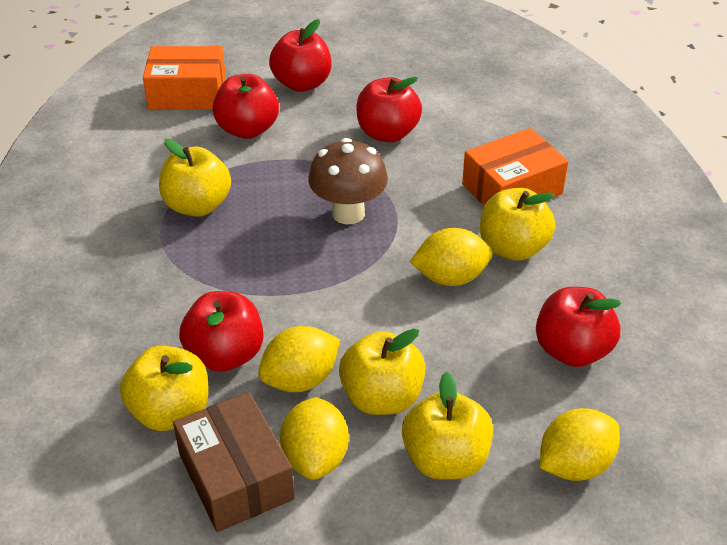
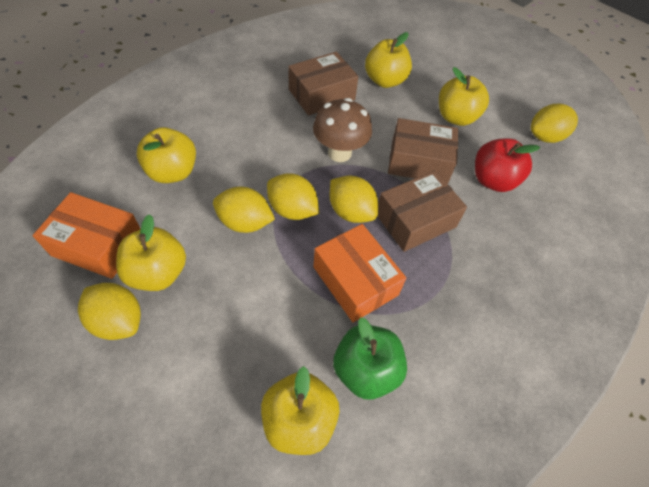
brown box: 1 -> 3
green apple: 0 -> 1
red apple: 5 -> 1
yellow lemon: 4 -> 5

